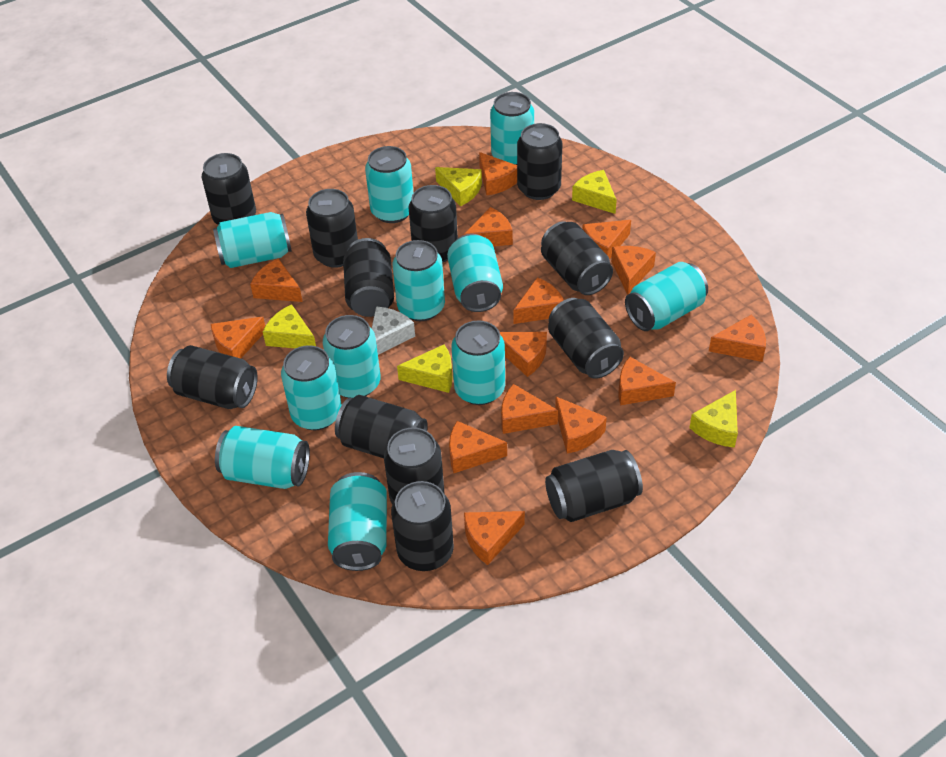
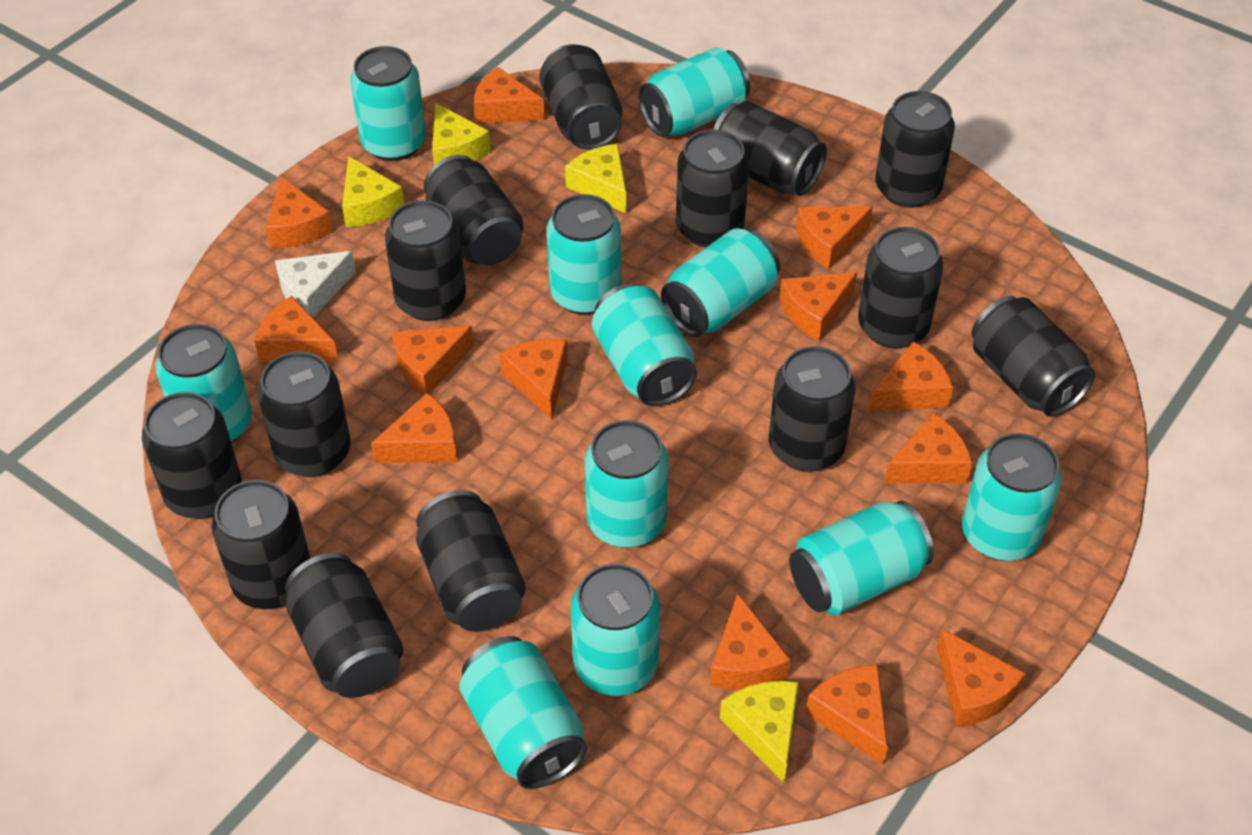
black can: 12 -> 14
orange cheese: 14 -> 13
yellow cheese: 5 -> 4

